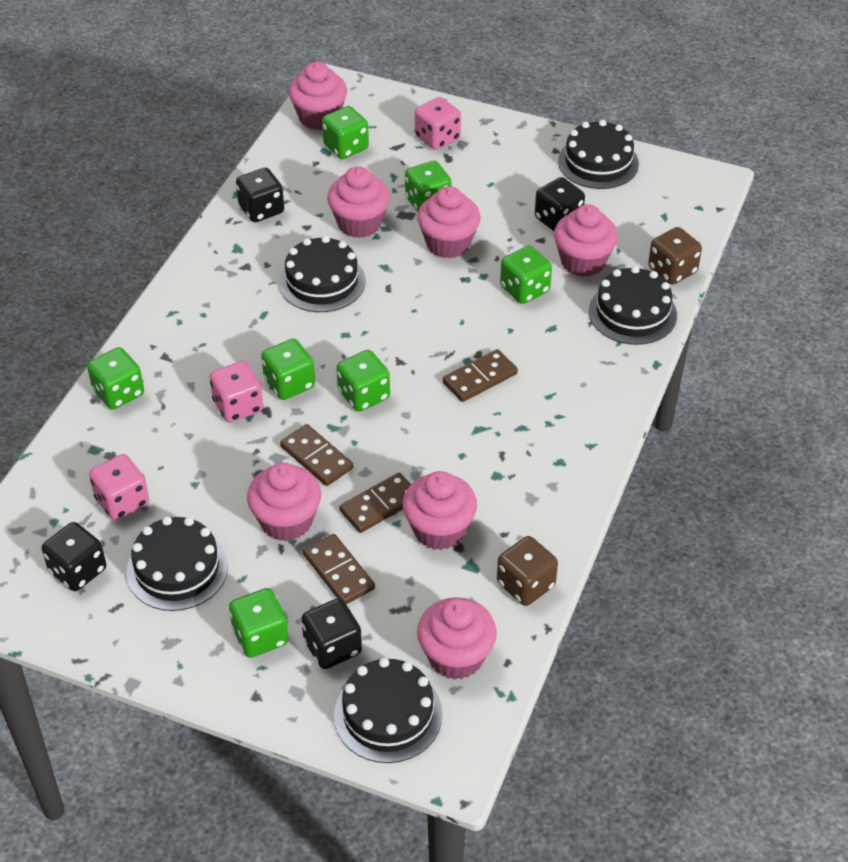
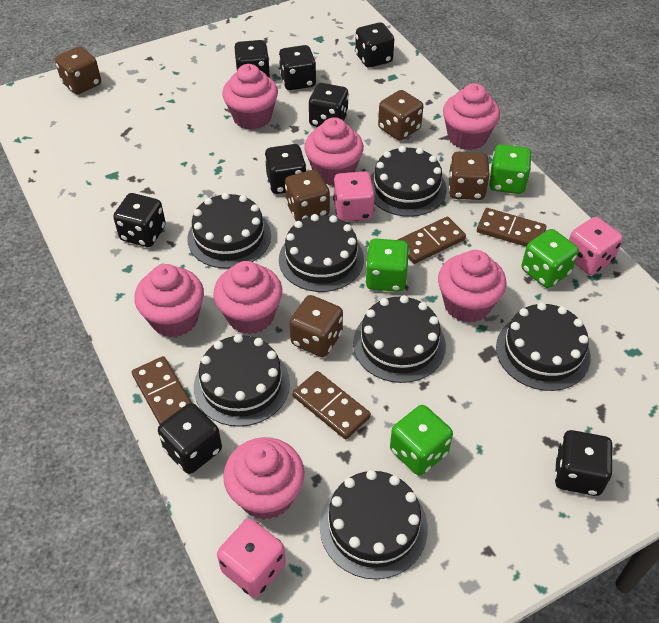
black cake: 5 -> 7
black dice: 4 -> 8
brown dice: 2 -> 5
green dice: 7 -> 4

